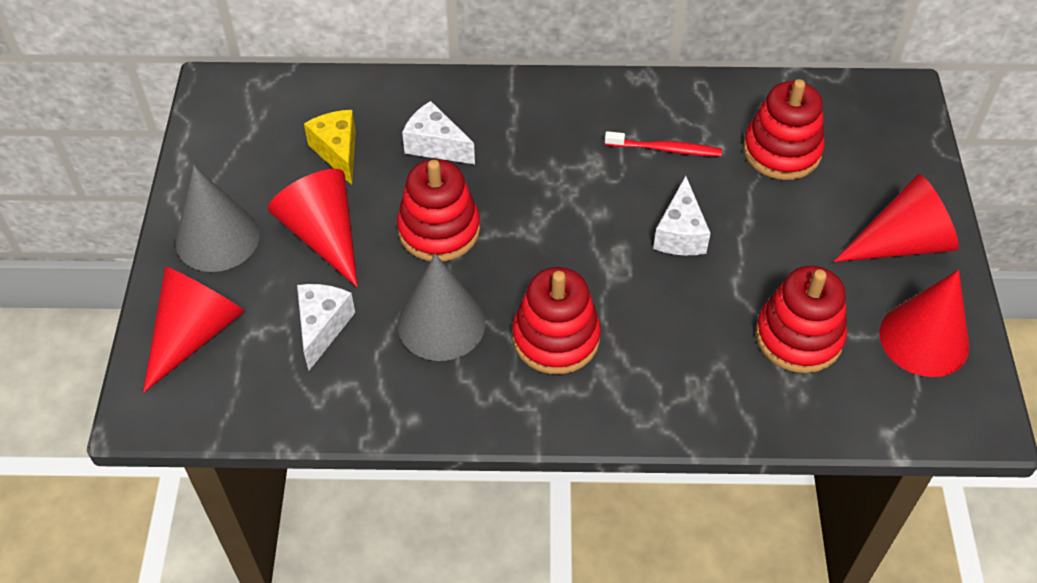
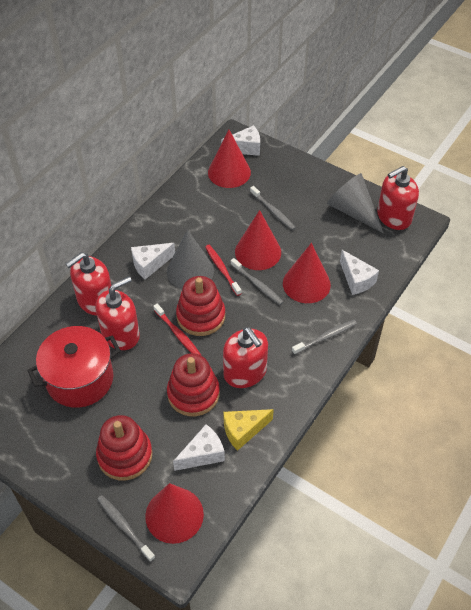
grey toothbrush: 0 -> 4
red pot: 0 -> 1
red soap dispenser: 0 -> 4
red stacking toy: 4 -> 3
red toothbrush: 1 -> 2
white cheese: 3 -> 4

